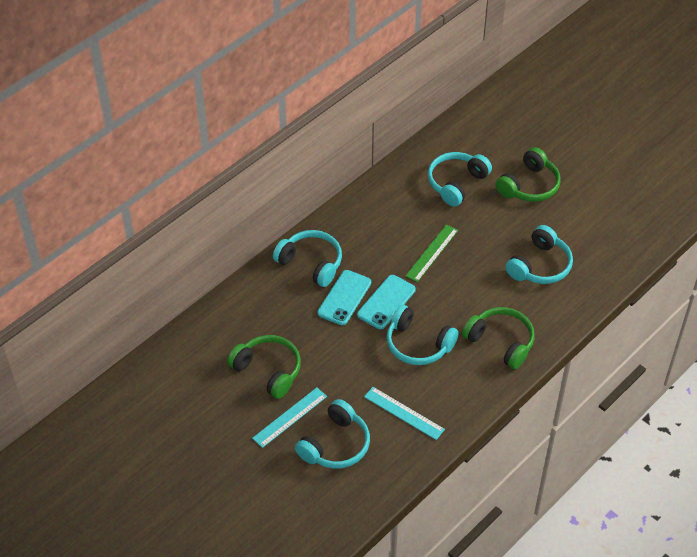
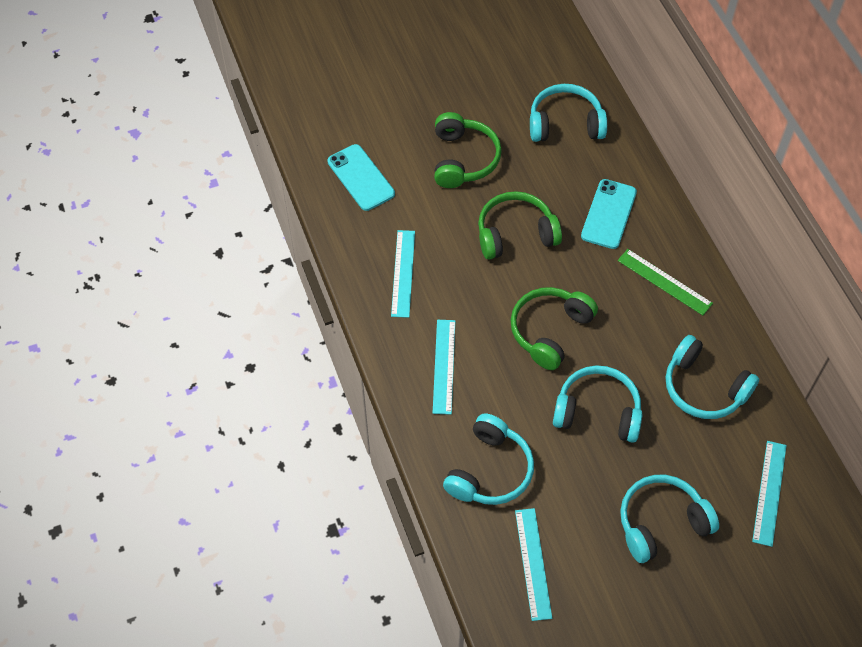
turquoise ruler: 2 -> 4

